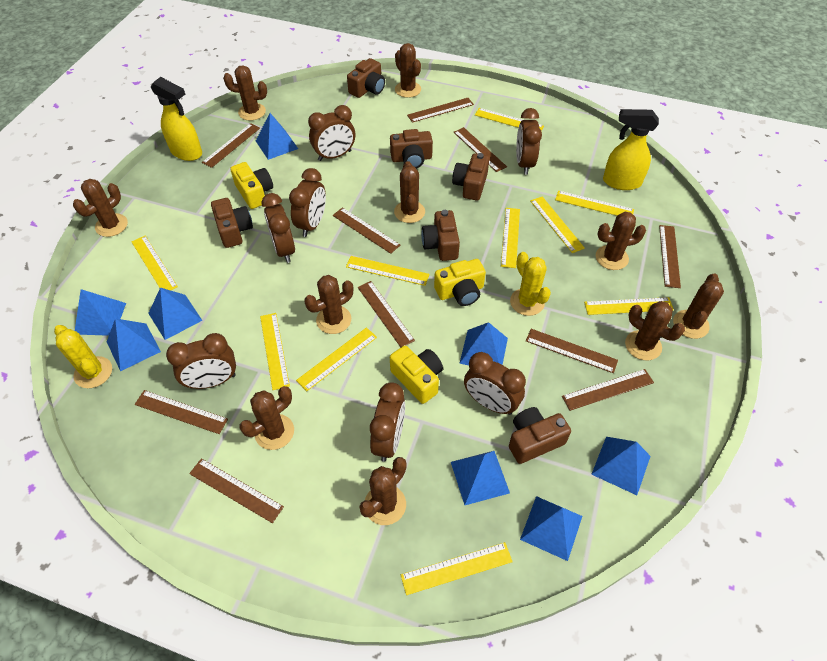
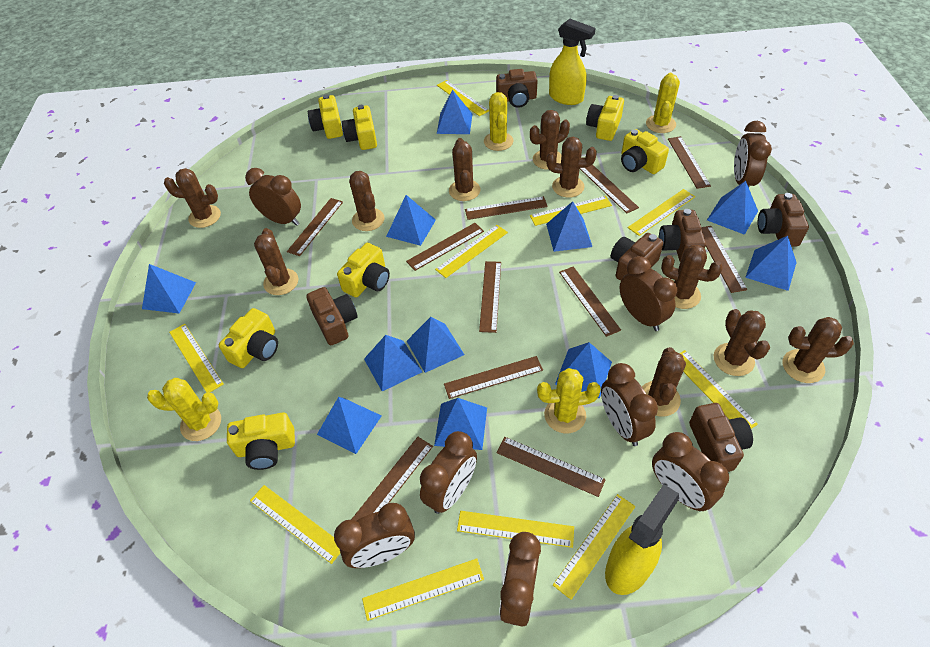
blue pyramid: 8 -> 11
brown clock: 7 -> 8
brown ruler: 10 -> 11
yellow cactus: 2 -> 4
yellow camera: 3 -> 7

